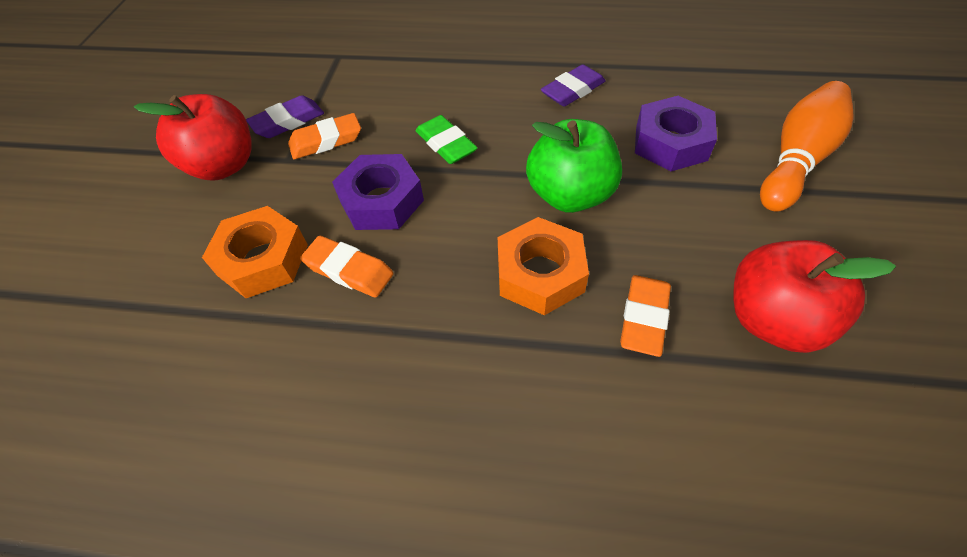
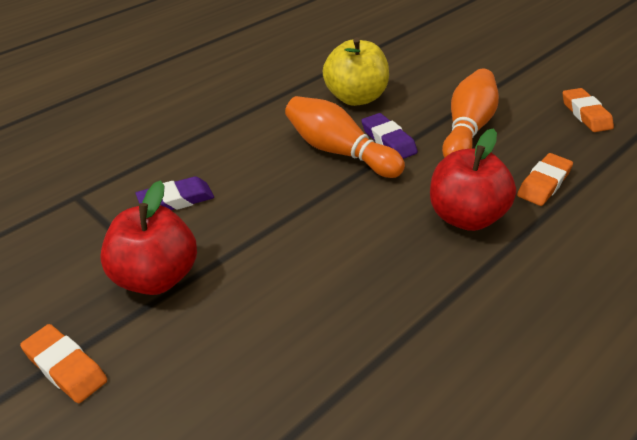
green apple: 1 -> 0
green eraser: 1 -> 0
orange bowling pin: 1 -> 2
orange nut: 2 -> 0
purple nut: 2 -> 0
yellow apple: 0 -> 1

